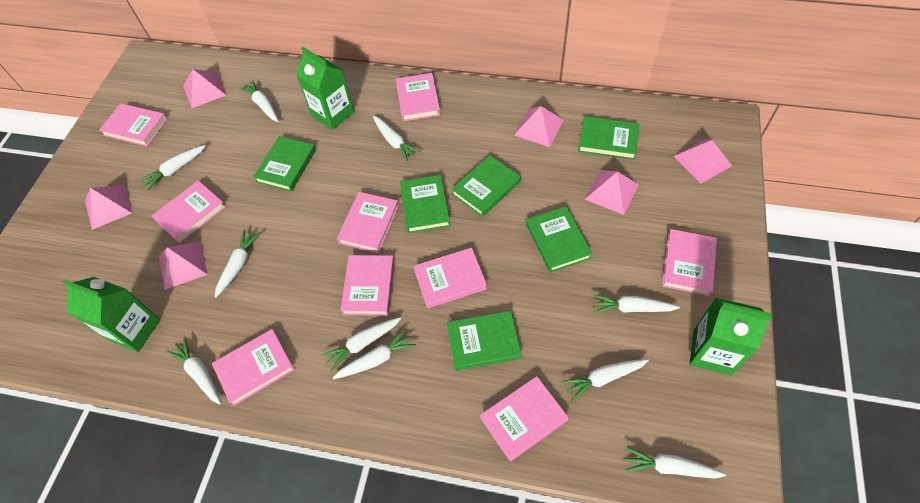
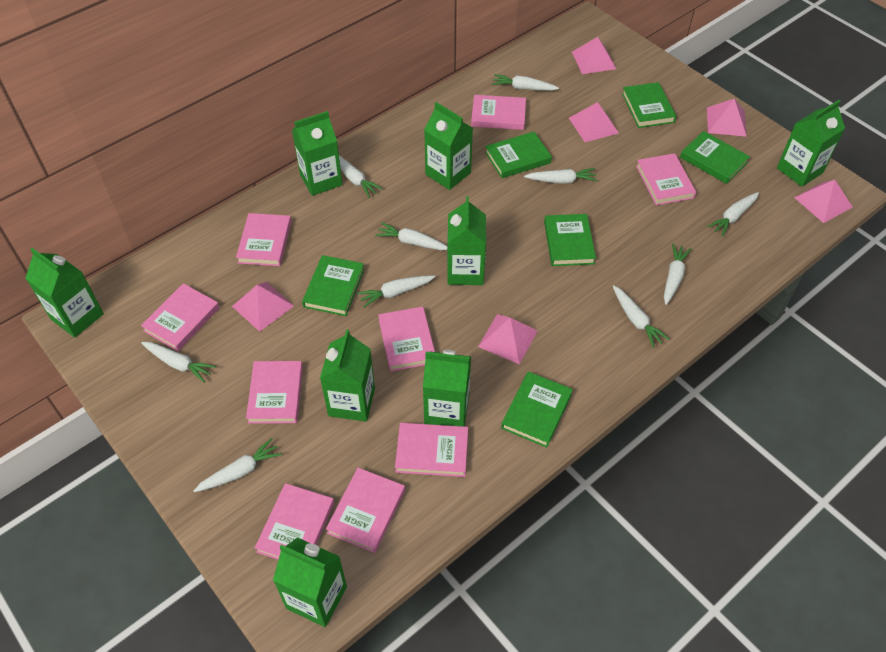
green carton: 3 -> 8

